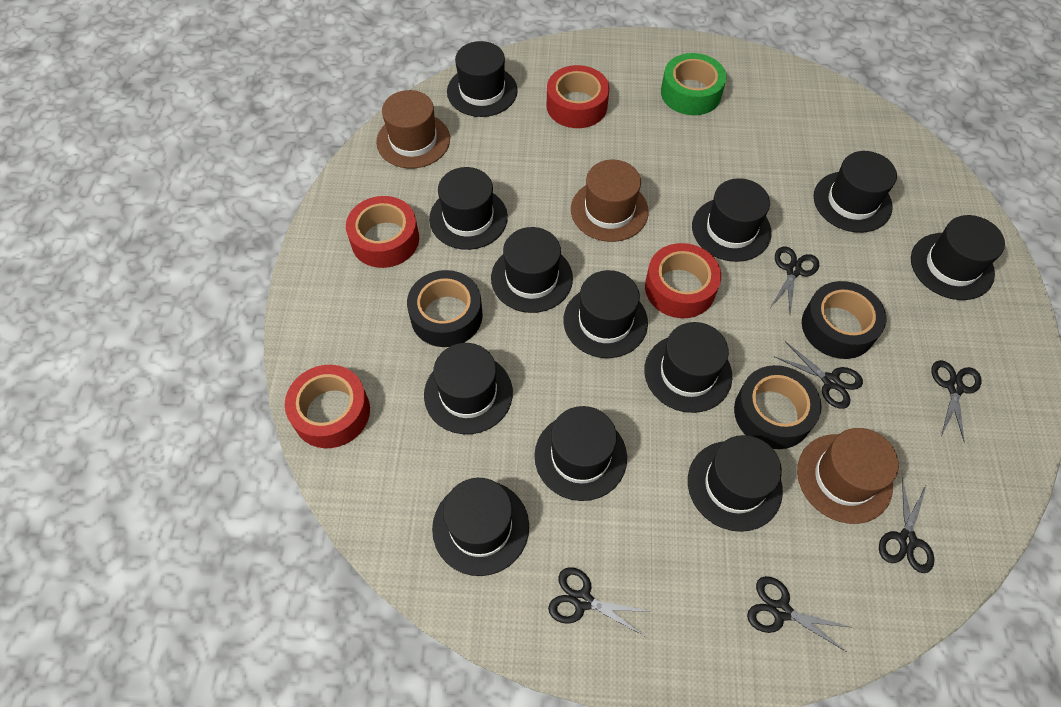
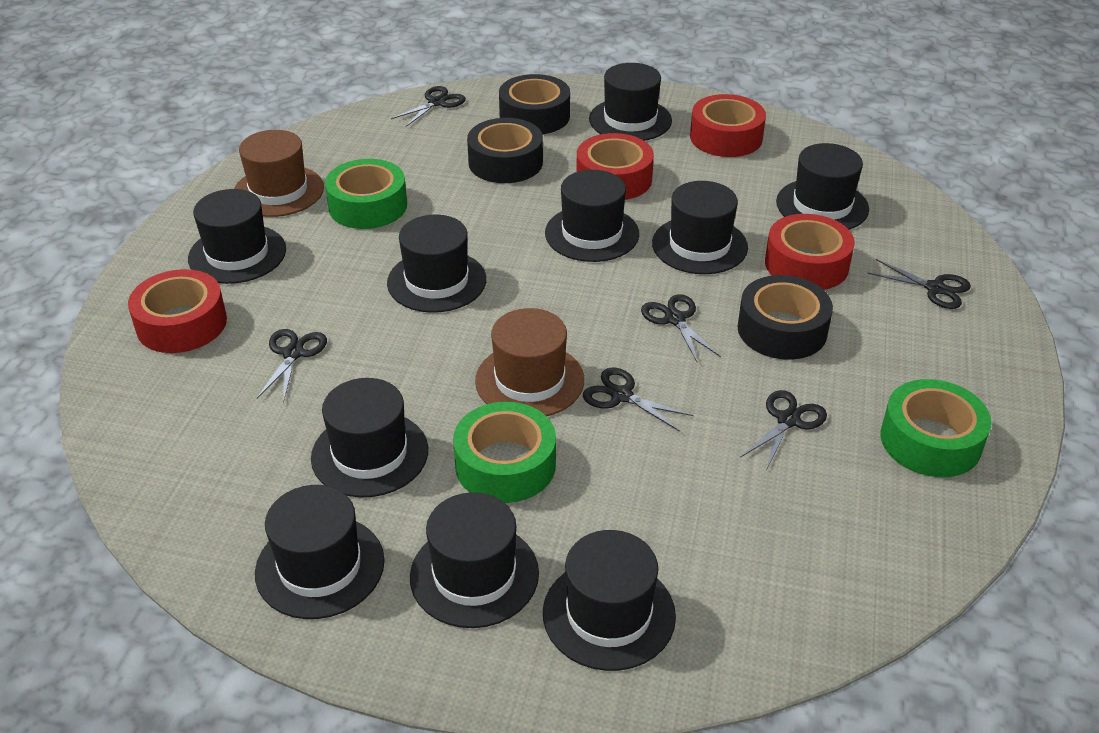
black hat: 12 -> 10
brown hat: 3 -> 2
green tape: 1 -> 3

